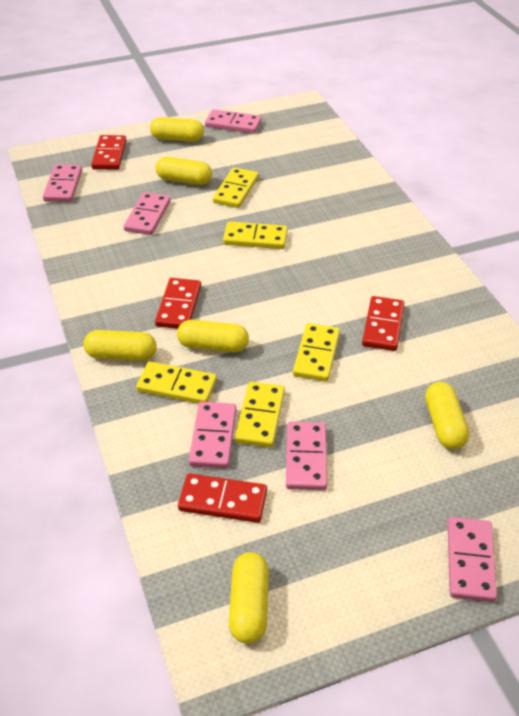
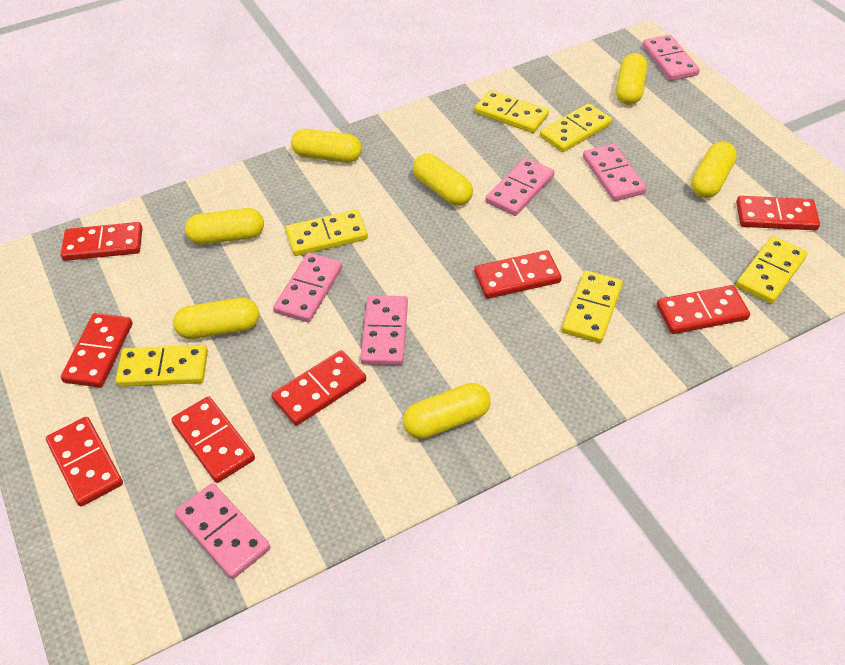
red domino: 4 -> 8
yellow capsule: 6 -> 7
yellow domino: 5 -> 6

